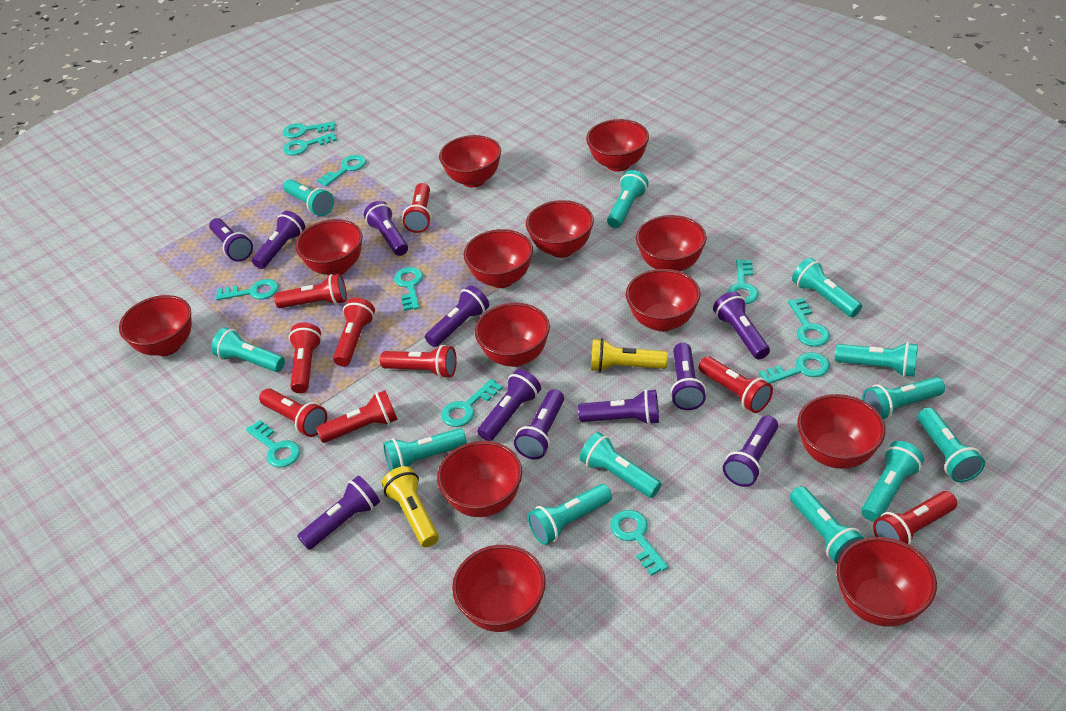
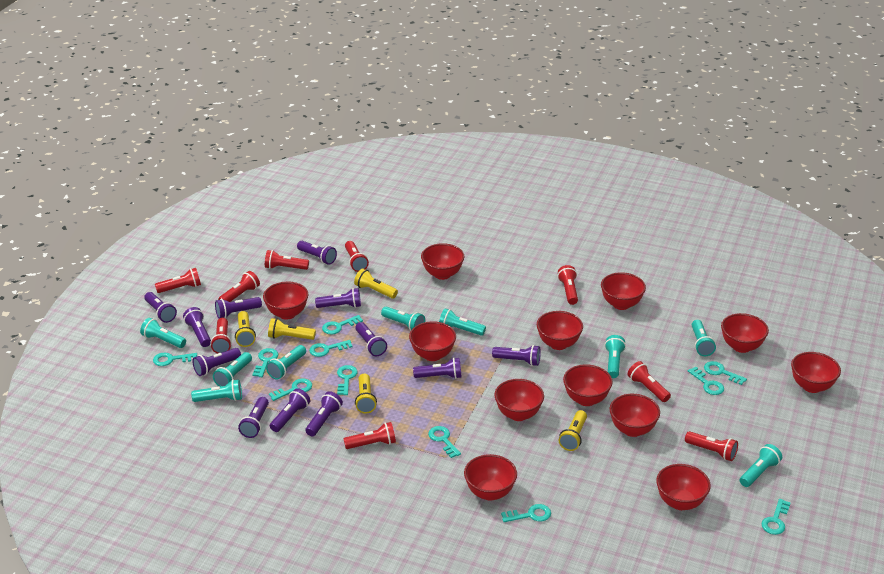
purple flashlight: 11 -> 12
red bowl: 13 -> 12
turquoise flashlight: 12 -> 9
yellow flashlight: 2 -> 5

